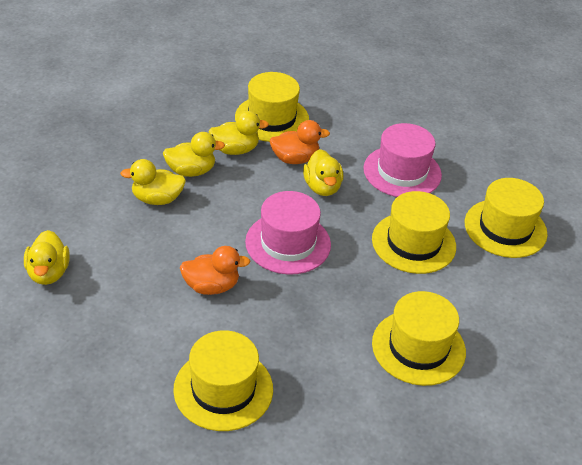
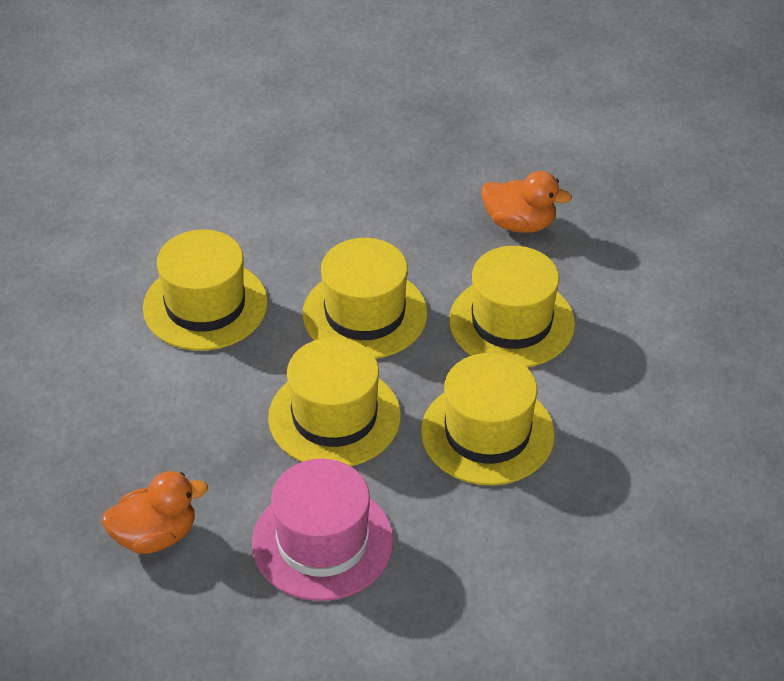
pink hat: 2 -> 1
yellow duck: 5 -> 0

